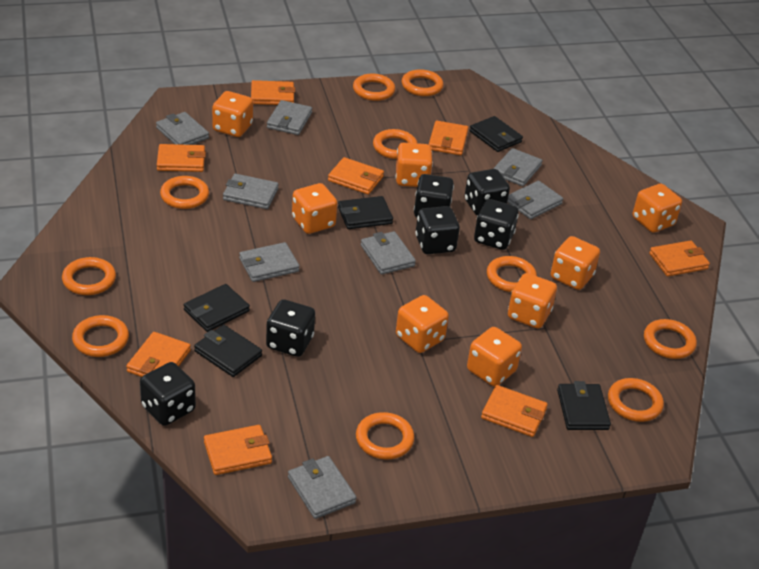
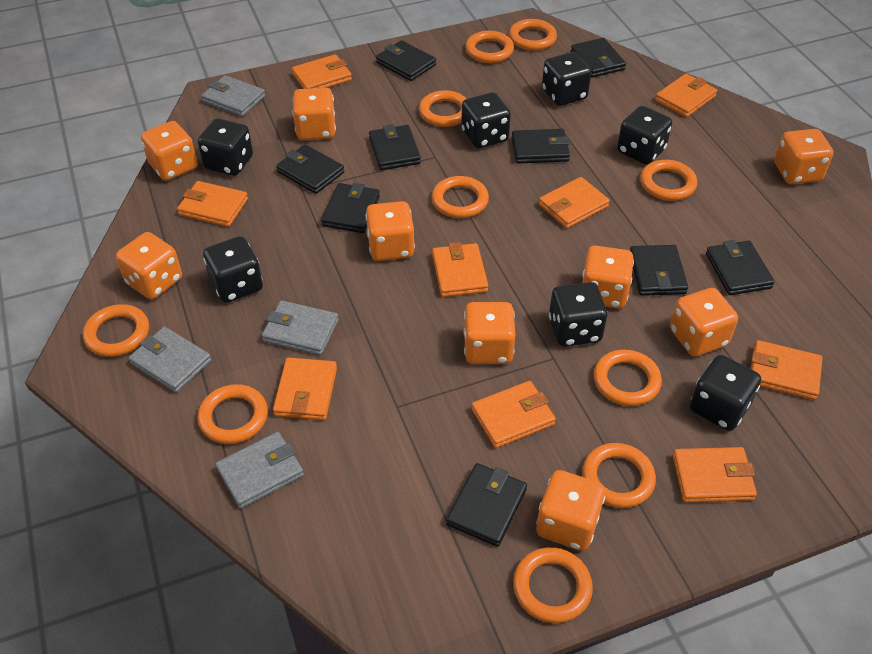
black dice: 6 -> 7
black wallet: 5 -> 9
grey wallet: 8 -> 4
orange dice: 8 -> 9
orange wallet: 8 -> 9

